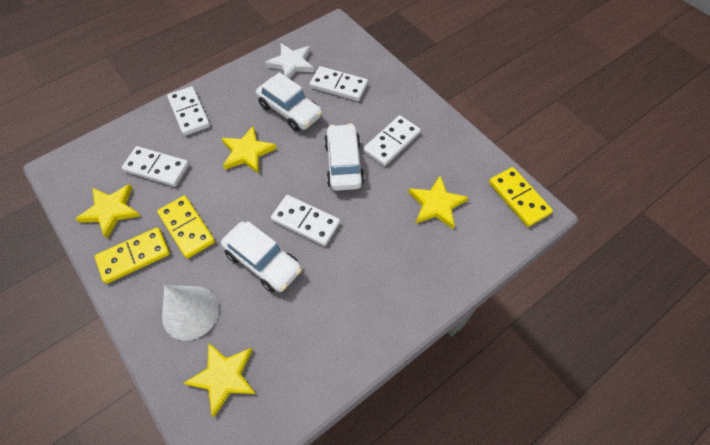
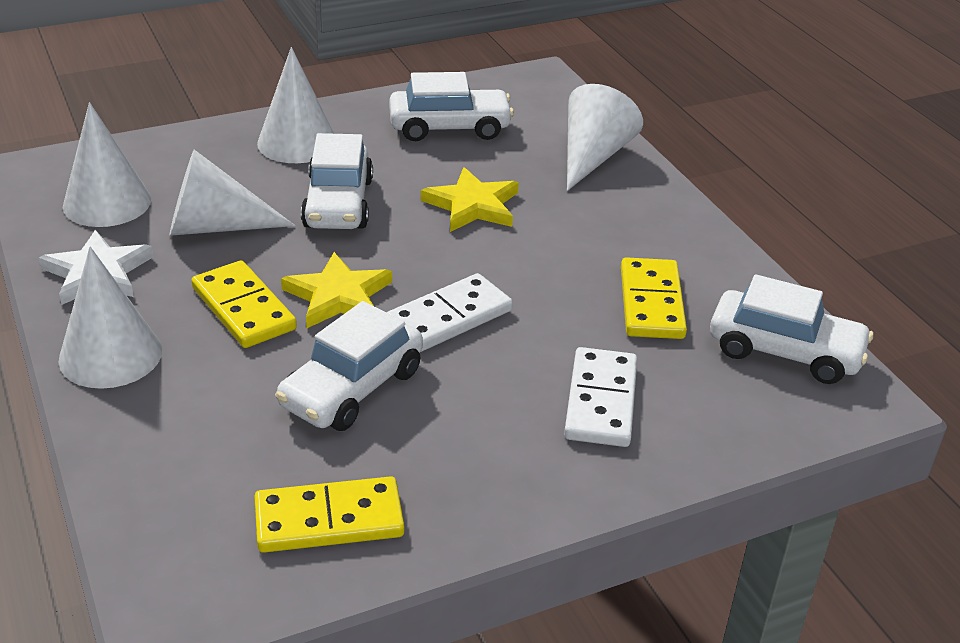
white car: 3 -> 4
white cone: 1 -> 5
white domino: 5 -> 2
yellow star: 4 -> 2

